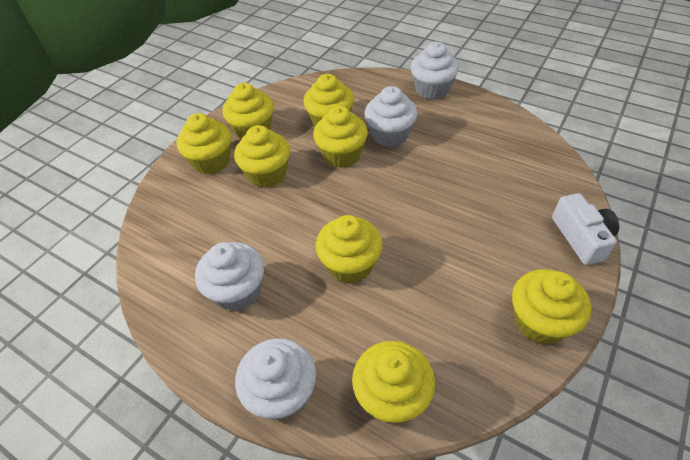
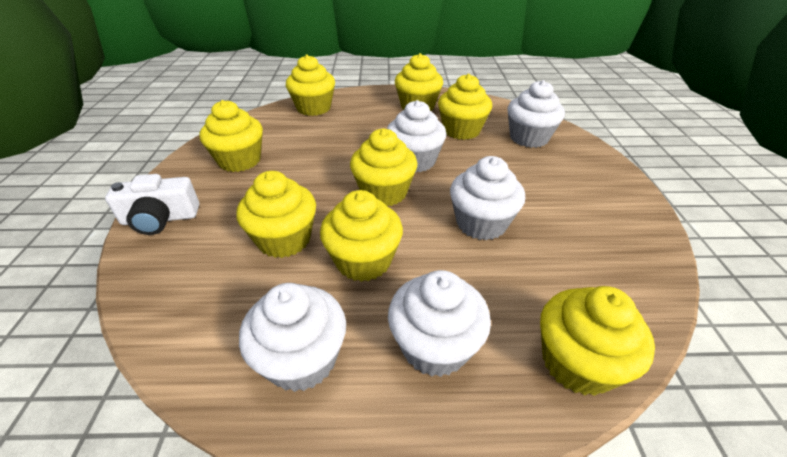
white cupcake: 4 -> 5

